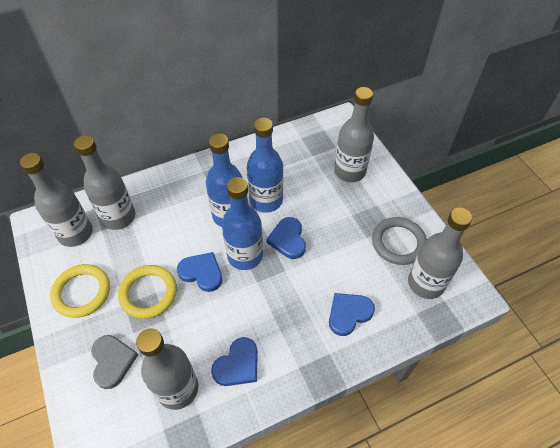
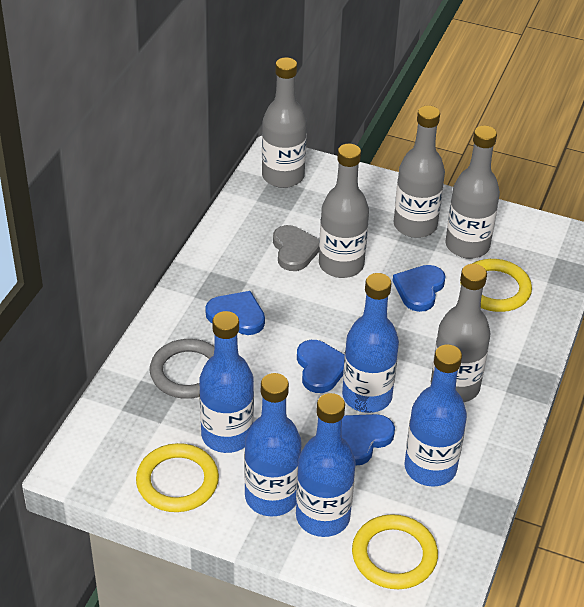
blue bottle: 3 -> 5
yellow ring: 2 -> 3

